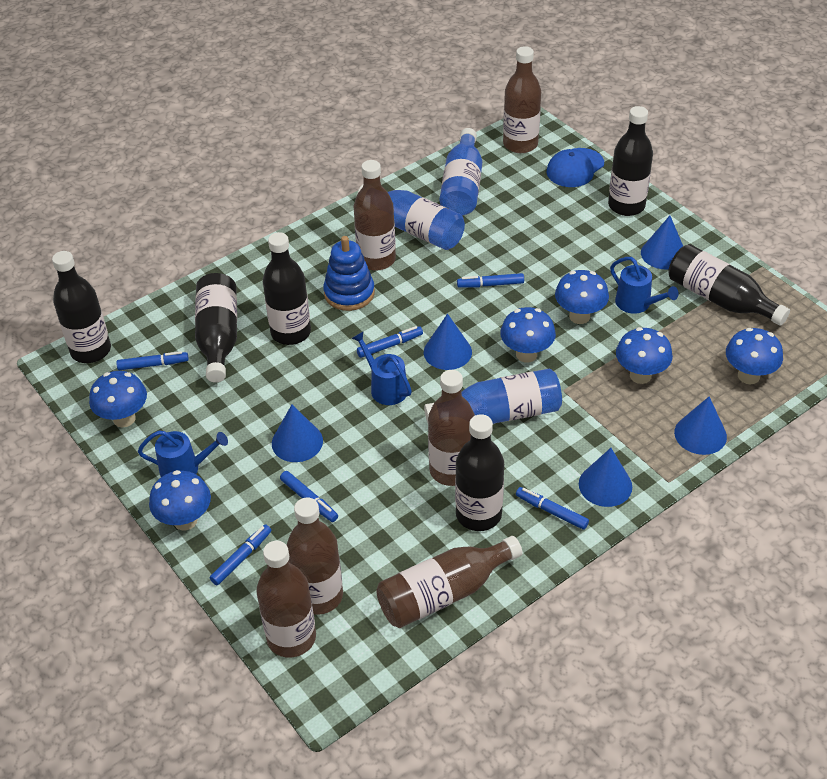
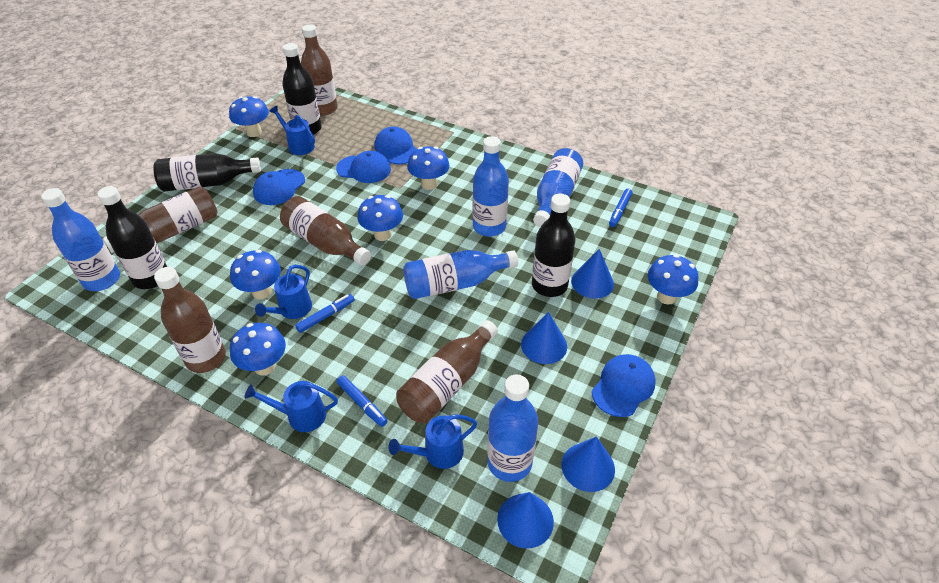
black bottle: 6 -> 4
blue bottle: 3 -> 5
blue cap: 1 -> 4
blue cone: 5 -> 4
blue marker: 6 -> 3
blue stacking toy: 1 -> 0
blue watering can: 3 -> 4
brown bottle: 6 -> 5

